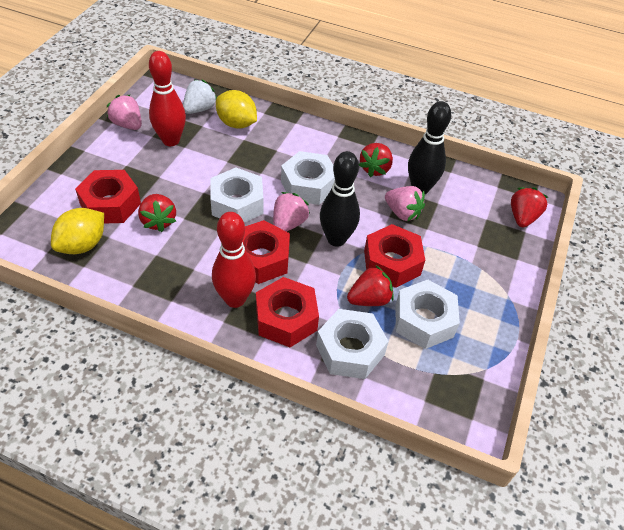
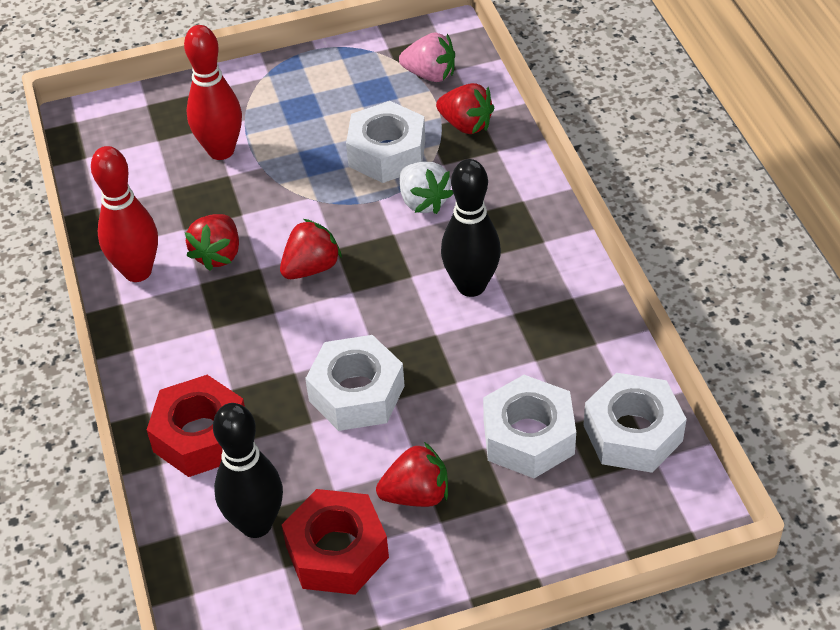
pink strawberry: 3 -> 1
red nut: 4 -> 2
yellow lemon: 2 -> 0

